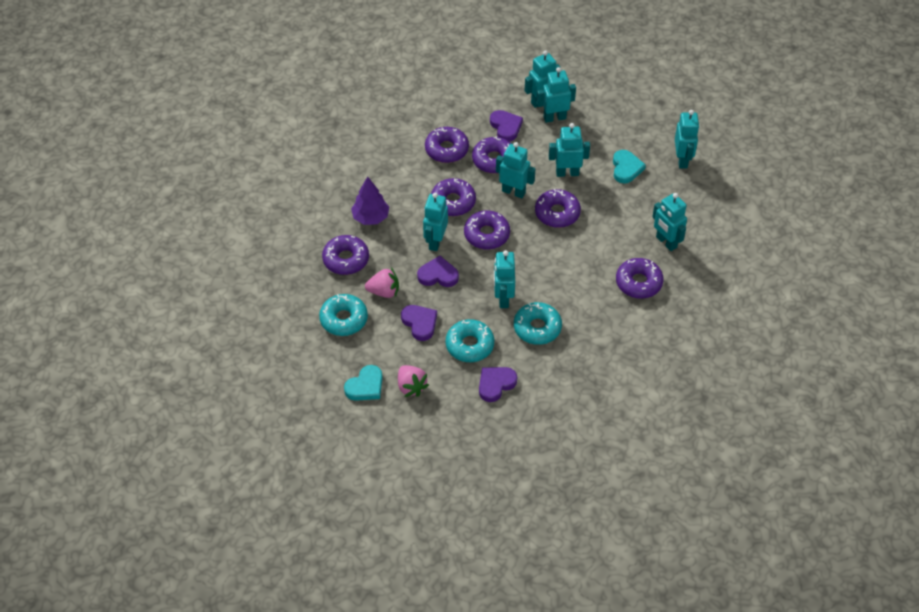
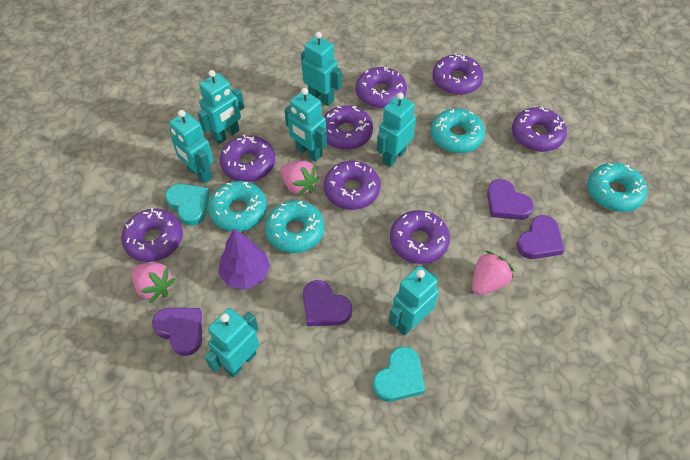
pink strawberry: 2 -> 3
purple donut: 7 -> 8
turquoise donut: 3 -> 4
turquoise robot: 8 -> 7

